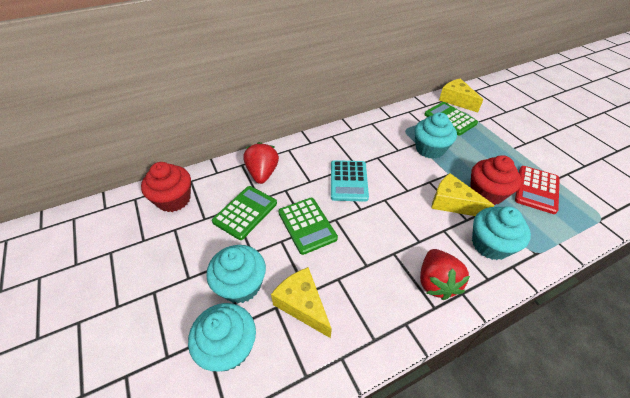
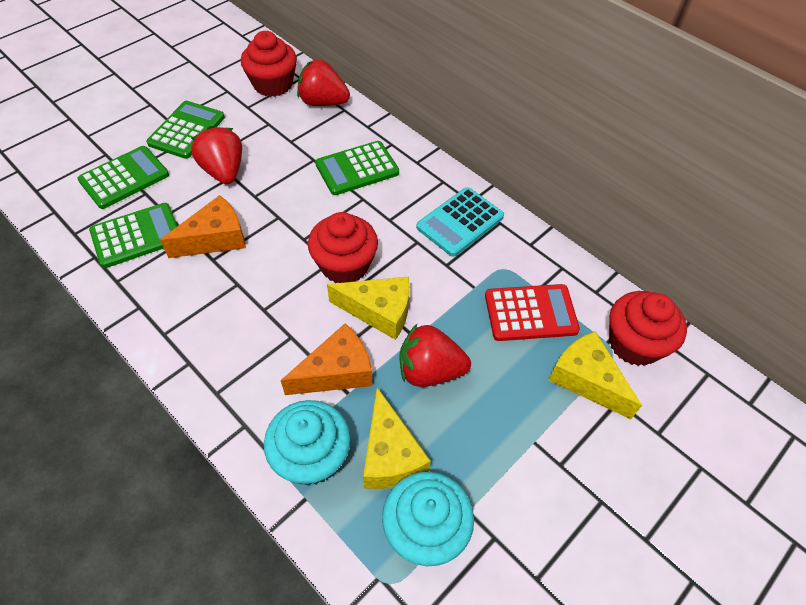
green calculator: 3 -> 4
orange cheese: 0 -> 2
red cupcake: 2 -> 3
red strawberry: 2 -> 3
turquoise cupcake: 4 -> 2

